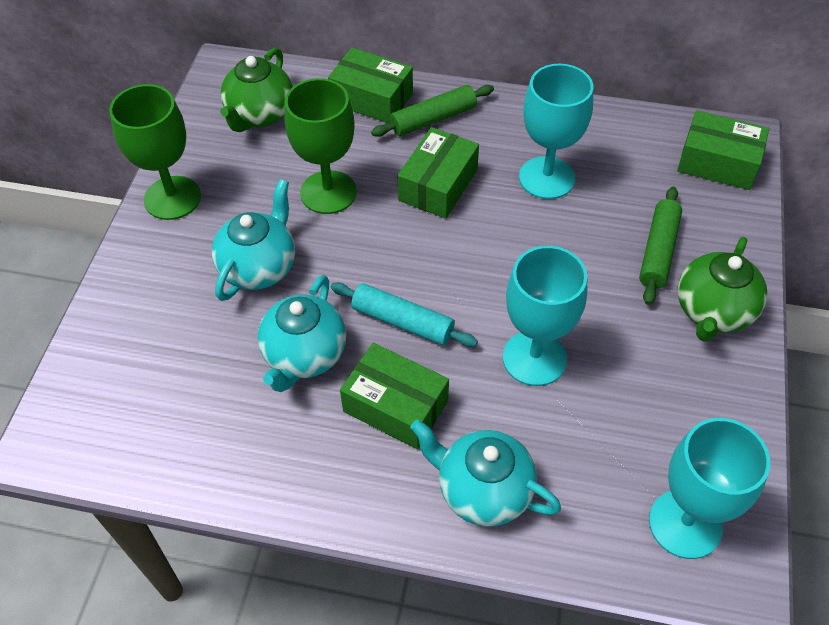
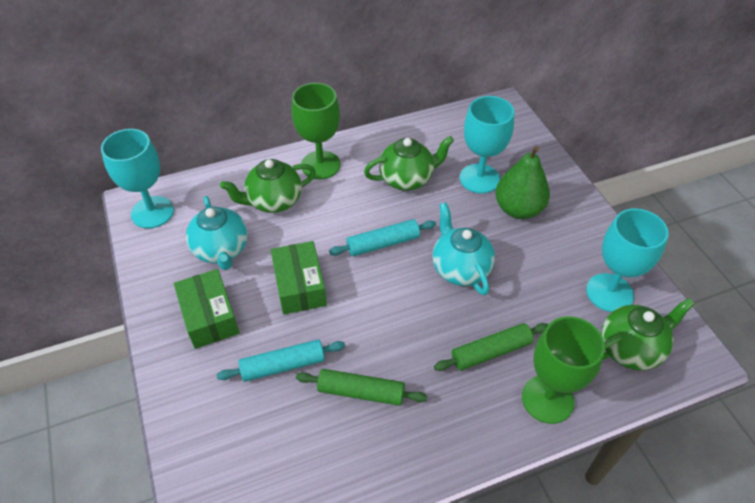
green box: 4 -> 2
green pear: 0 -> 1
green teapot: 2 -> 3
turquoise rolling pin: 1 -> 2
turquoise teapot: 3 -> 2

